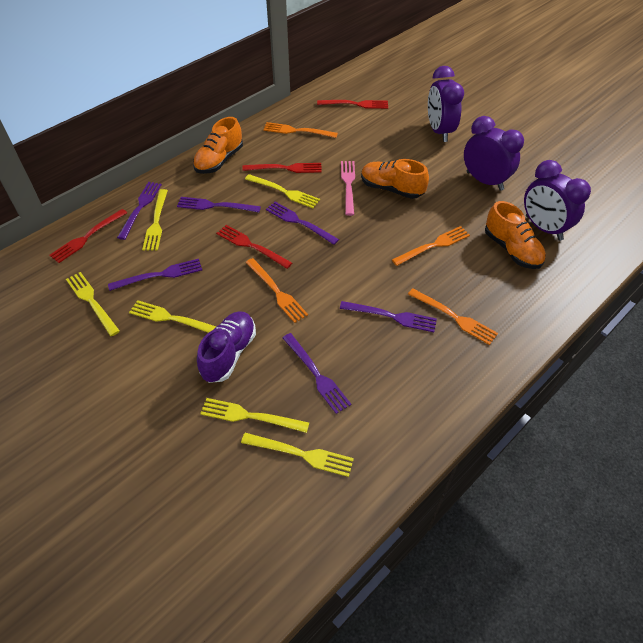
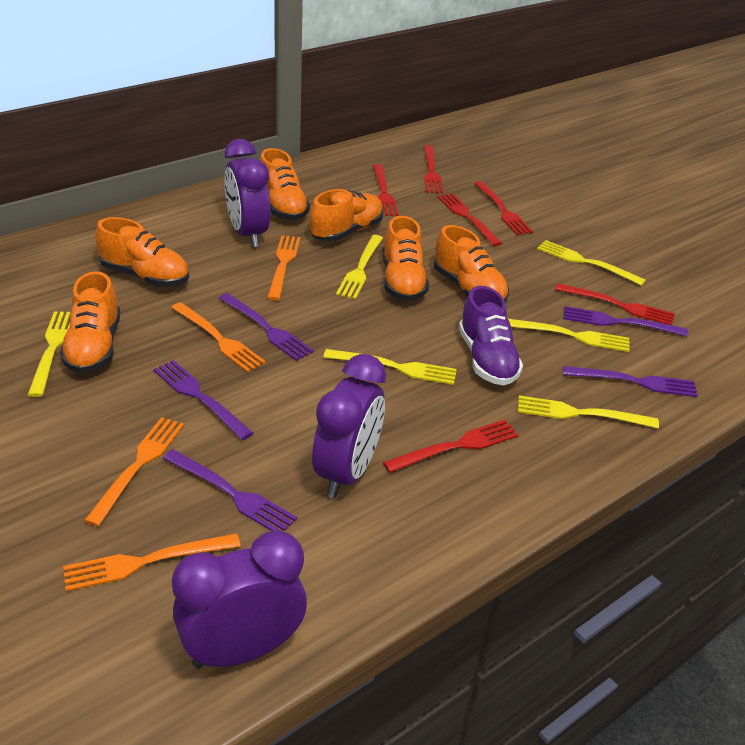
orange shoe: 3 -> 6
pink fork: 1 -> 0
purple fork: 6 -> 5
red fork: 4 -> 6

